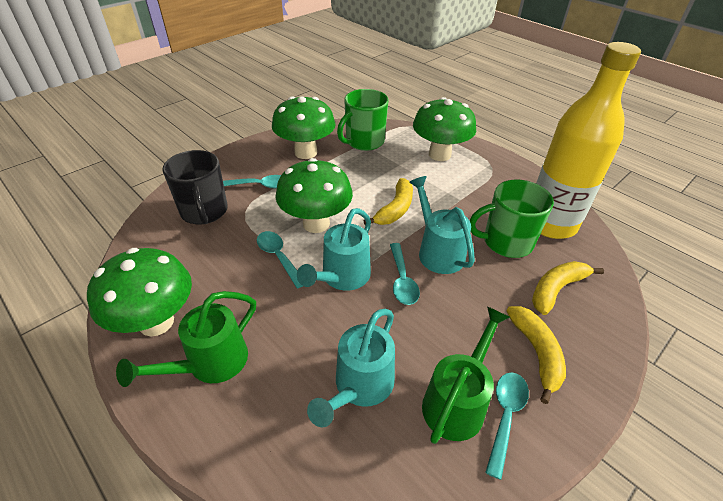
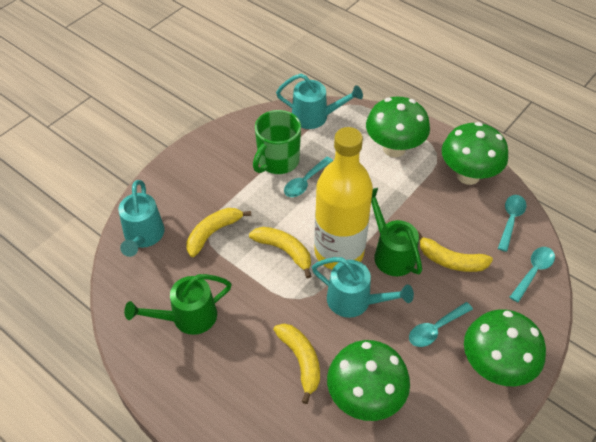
black mug: 1 -> 0
green mug: 2 -> 1
yellow banana: 3 -> 4

